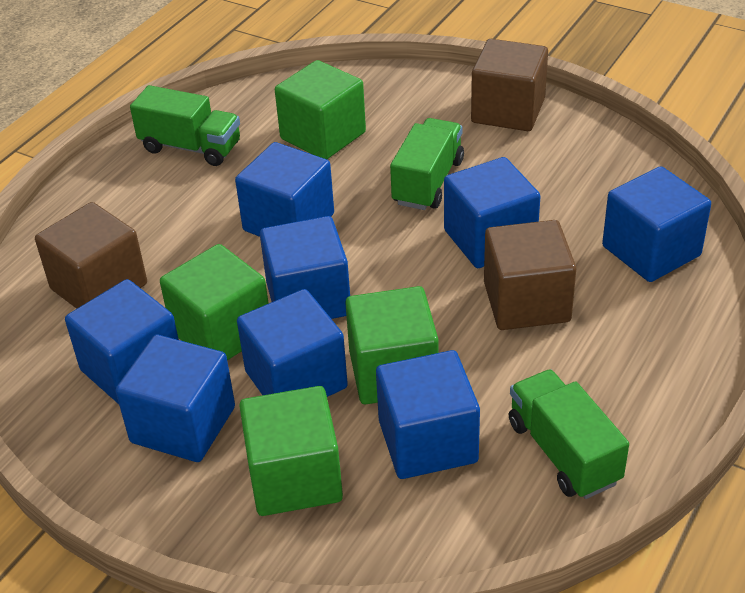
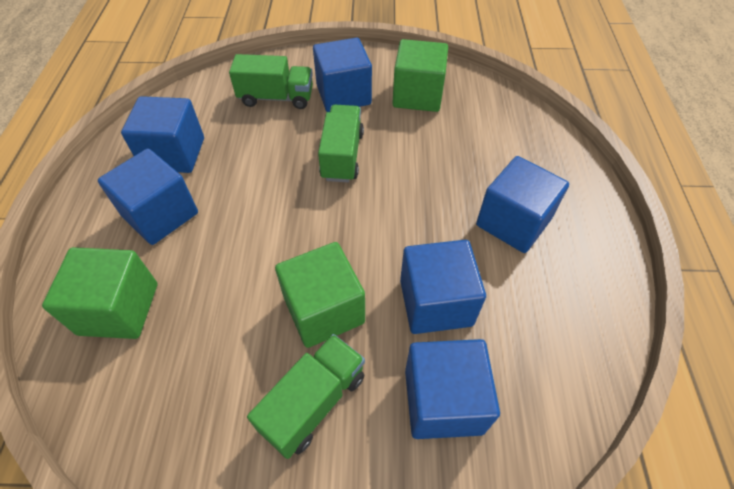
blue cube: 8 -> 6
brown cube: 3 -> 0
green cube: 4 -> 3

